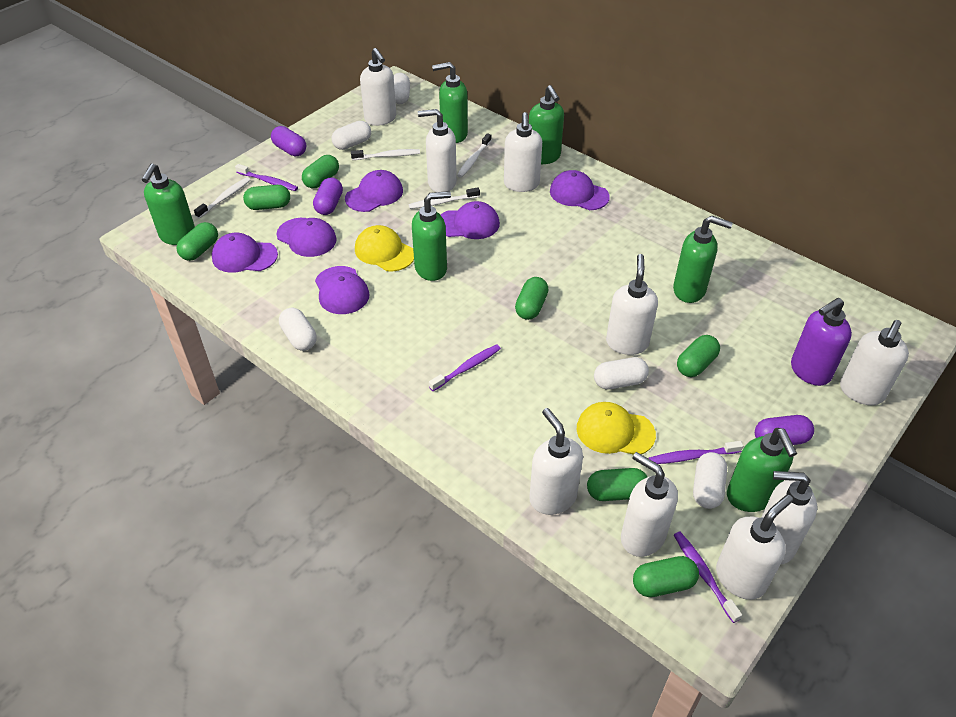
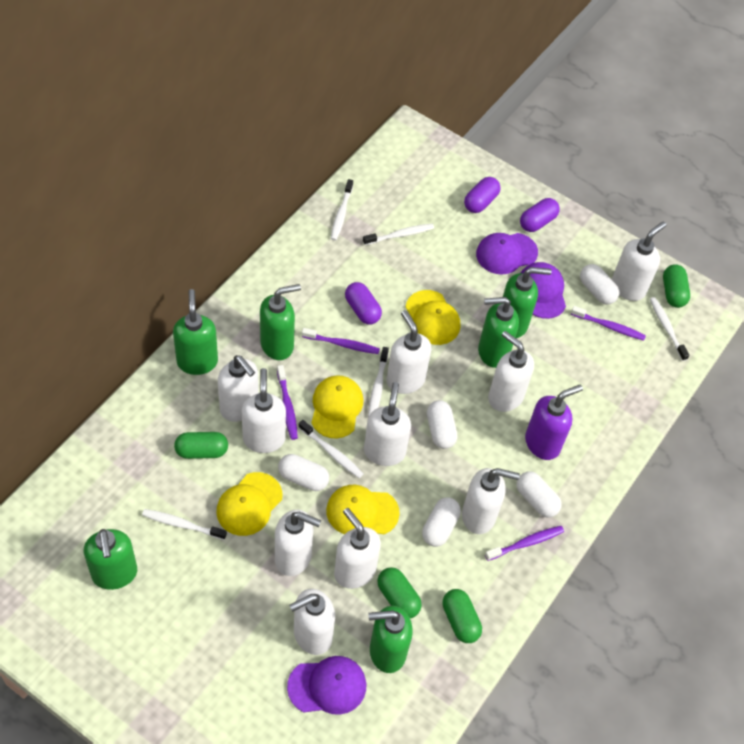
green capsule: 7 -> 4
purple cap: 6 -> 3
white soap dispenser: 9 -> 10
white toothbrush: 4 -> 6
yellow cap: 2 -> 4

